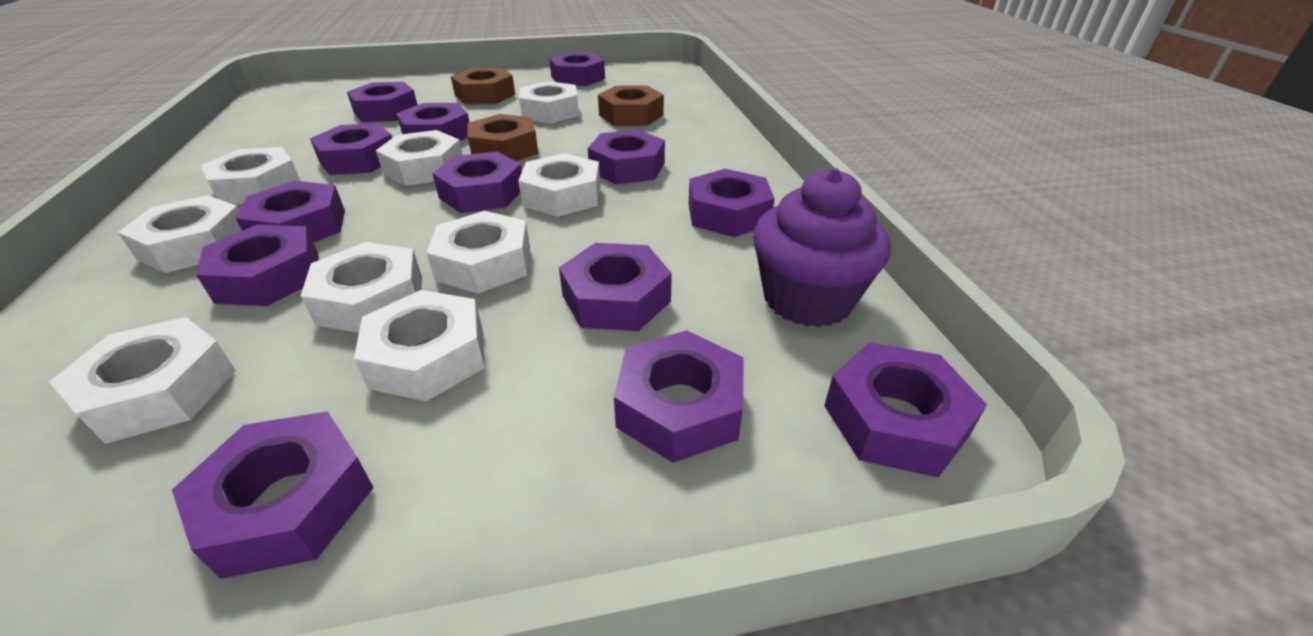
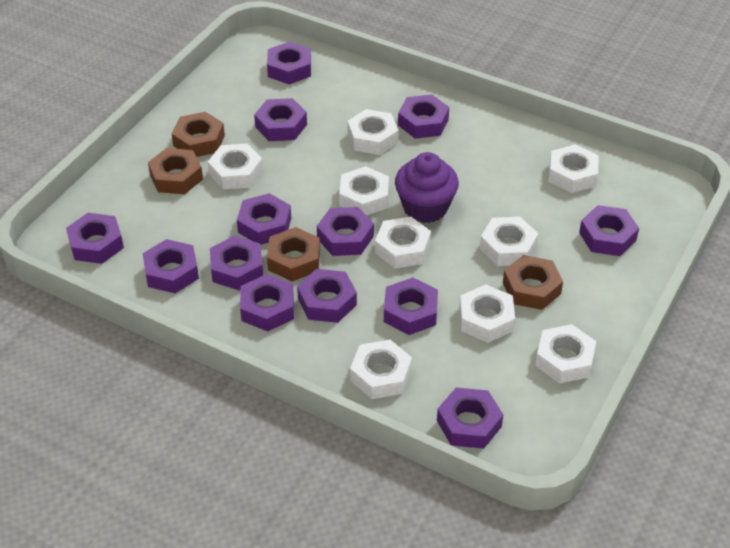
brown nut: 3 -> 4

